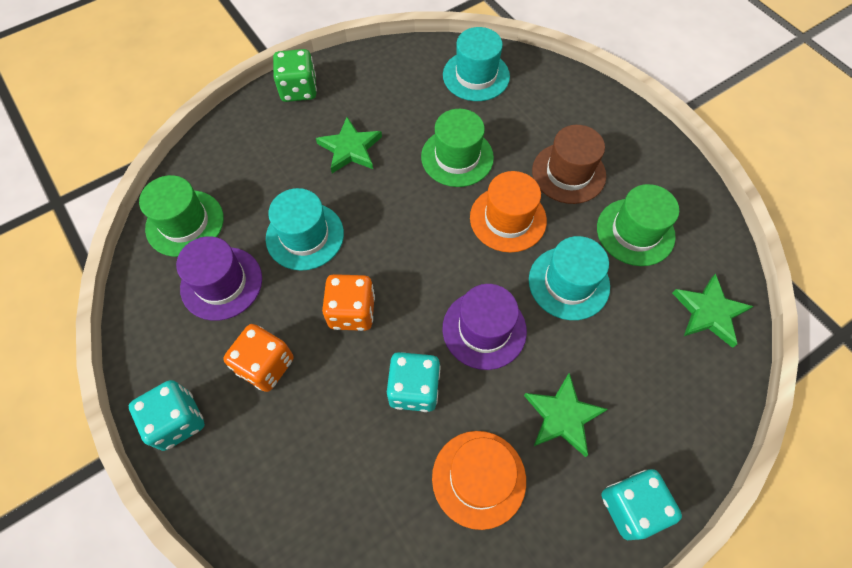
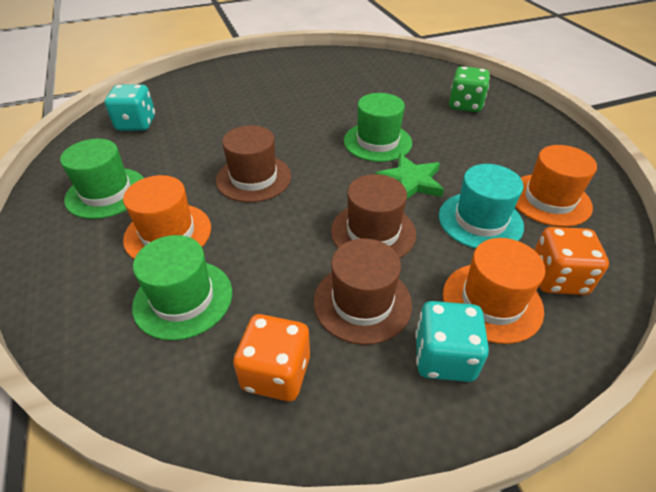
brown hat: 1 -> 3
green star: 3 -> 1
orange hat: 2 -> 3
purple hat: 2 -> 0
turquoise dice: 3 -> 2
turquoise hat: 3 -> 1

